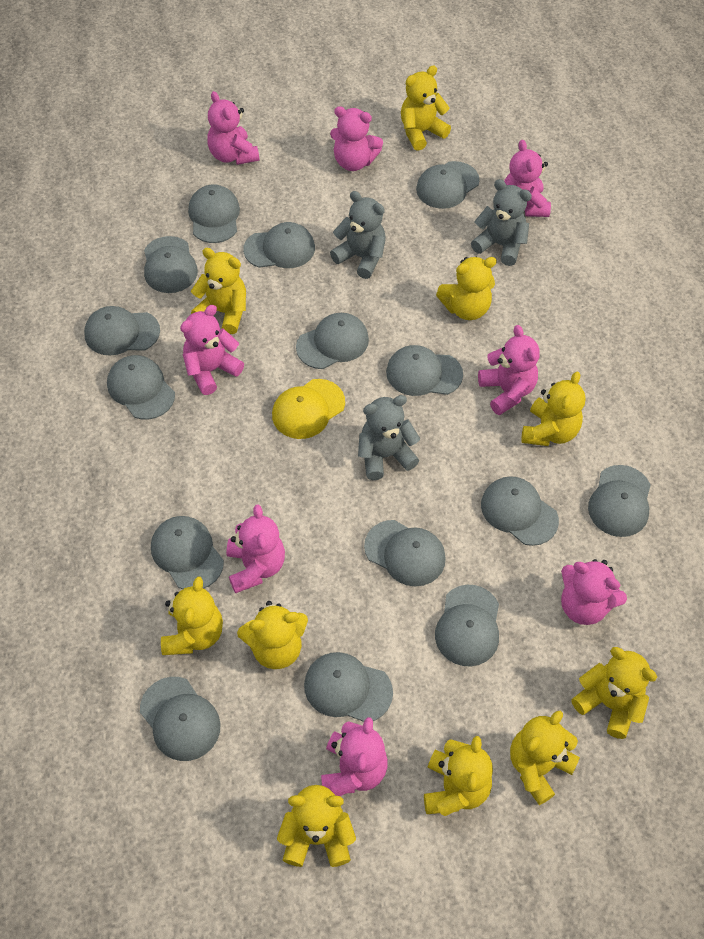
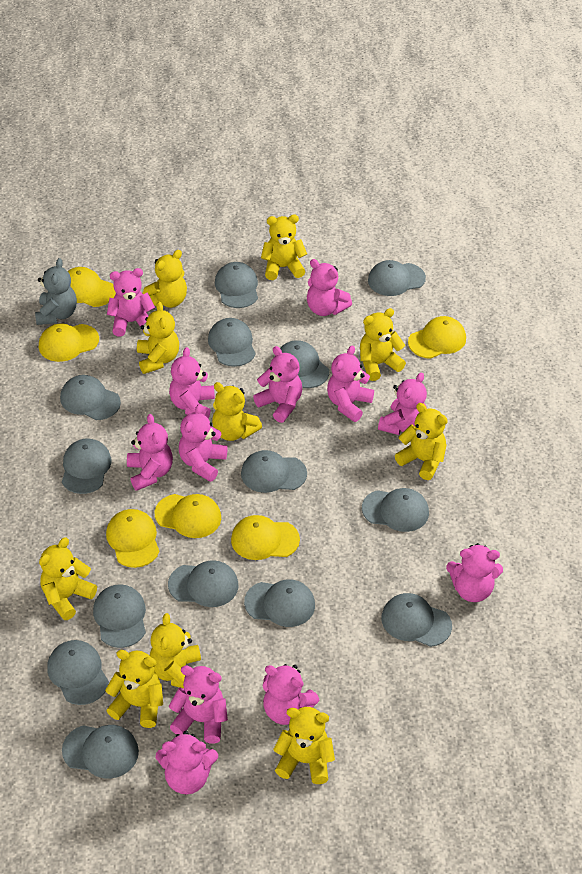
grey cap: 15 -> 14
grey teddy bear: 3 -> 1
pink teddy bear: 8 -> 12
yellow cap: 1 -> 6

